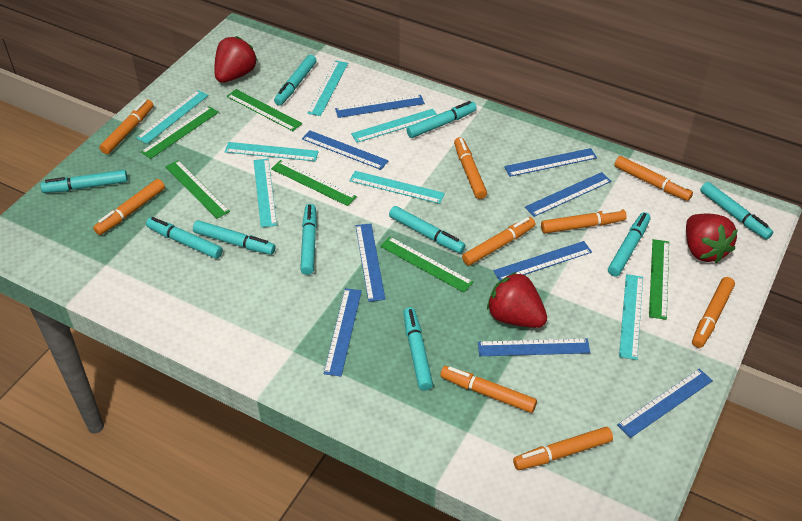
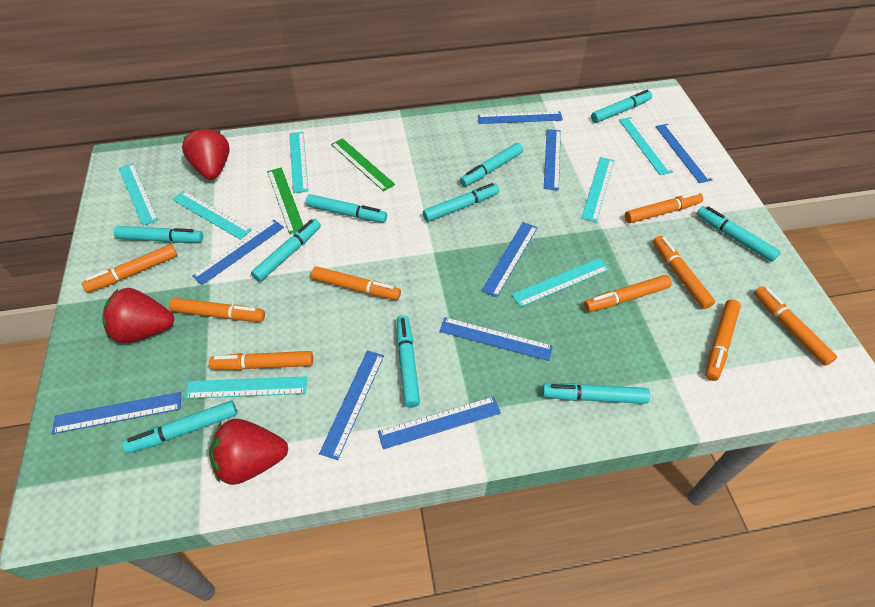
green ruler: 6 -> 2

